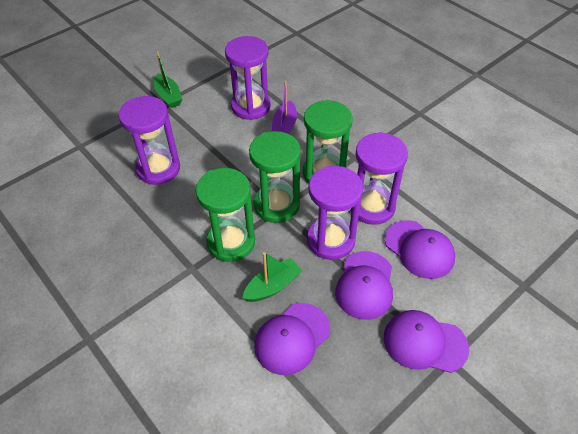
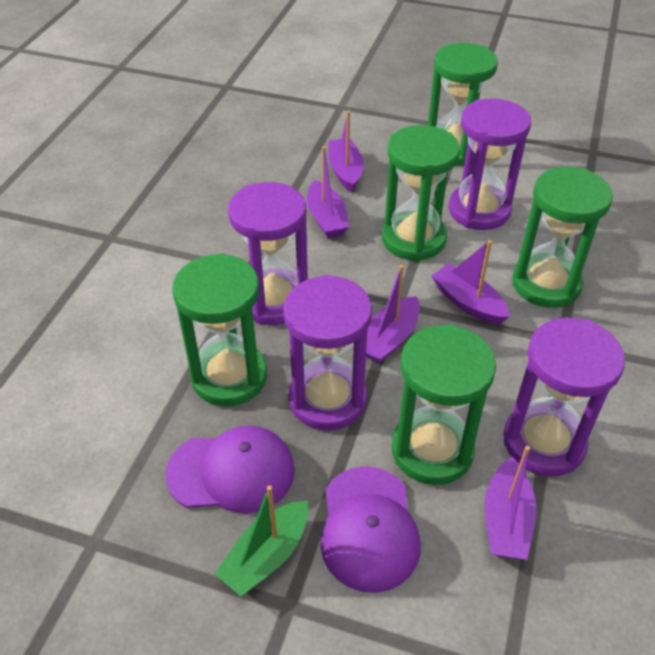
green boat: 2 -> 1
green hourglass: 3 -> 5
purple boat: 1 -> 5
purple cap: 4 -> 2

